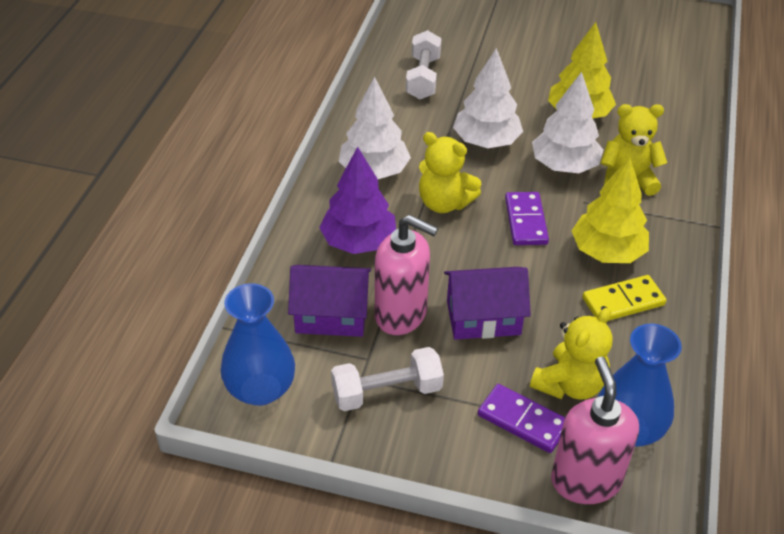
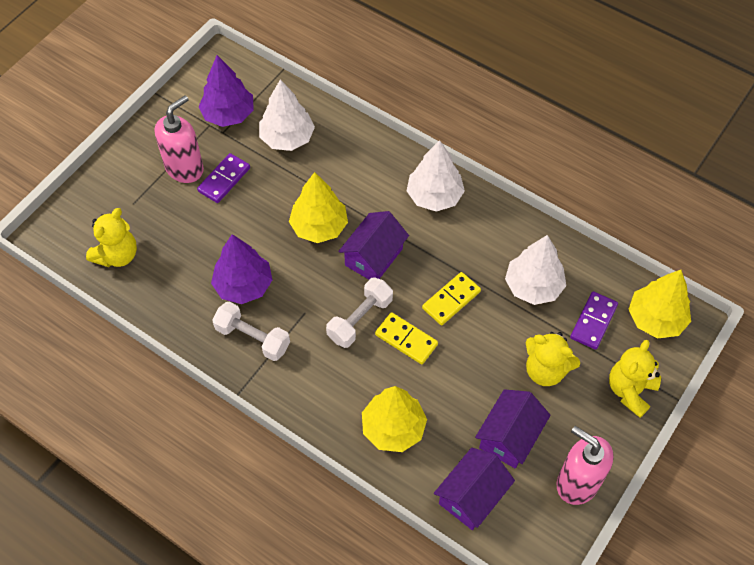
blue vase: 2 -> 0
purple house: 2 -> 3
purple tree: 1 -> 2
yellow domino: 1 -> 2
yellow tree: 2 -> 3

